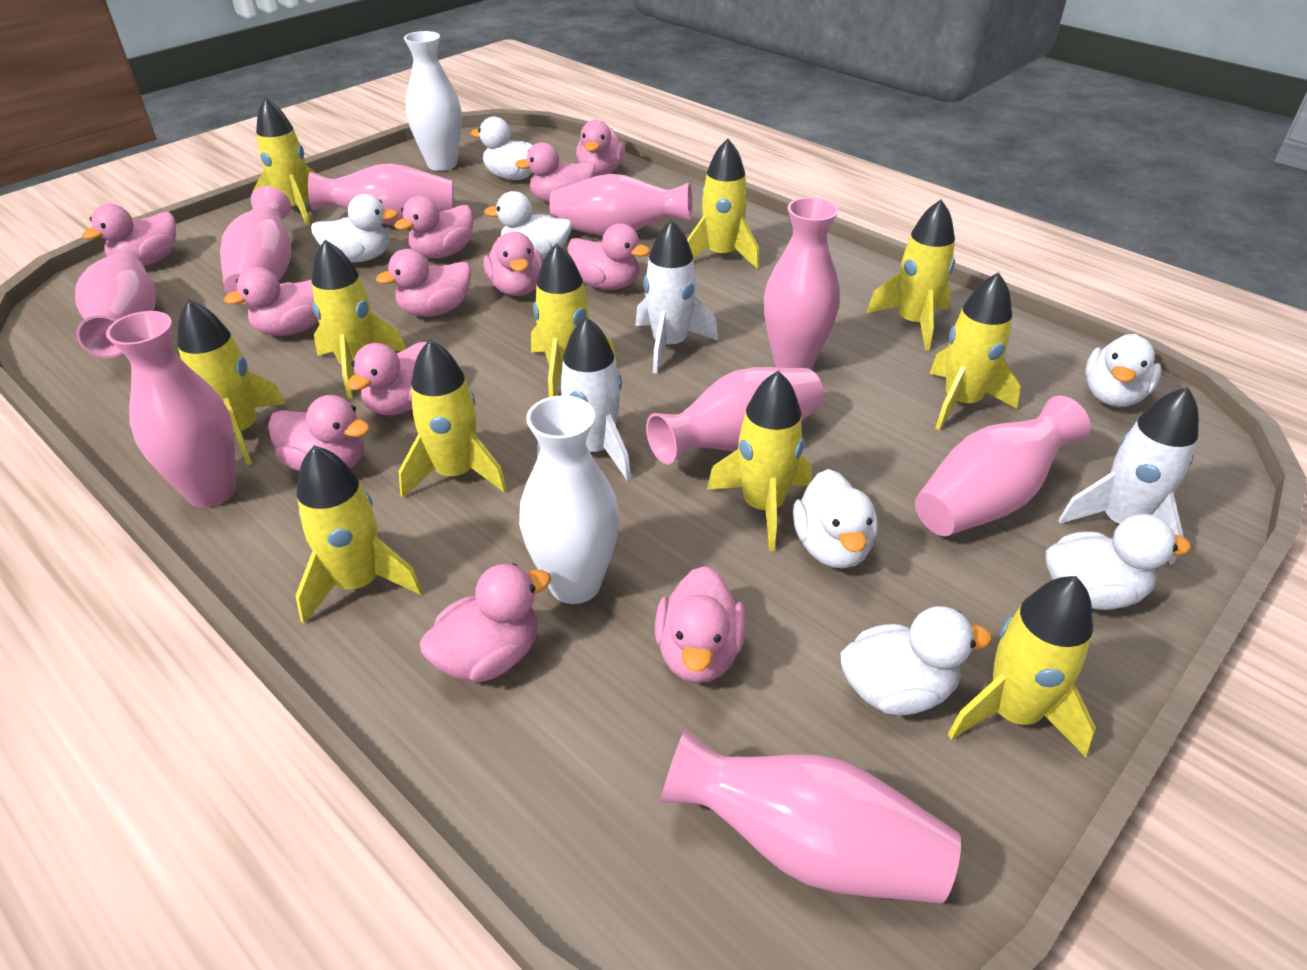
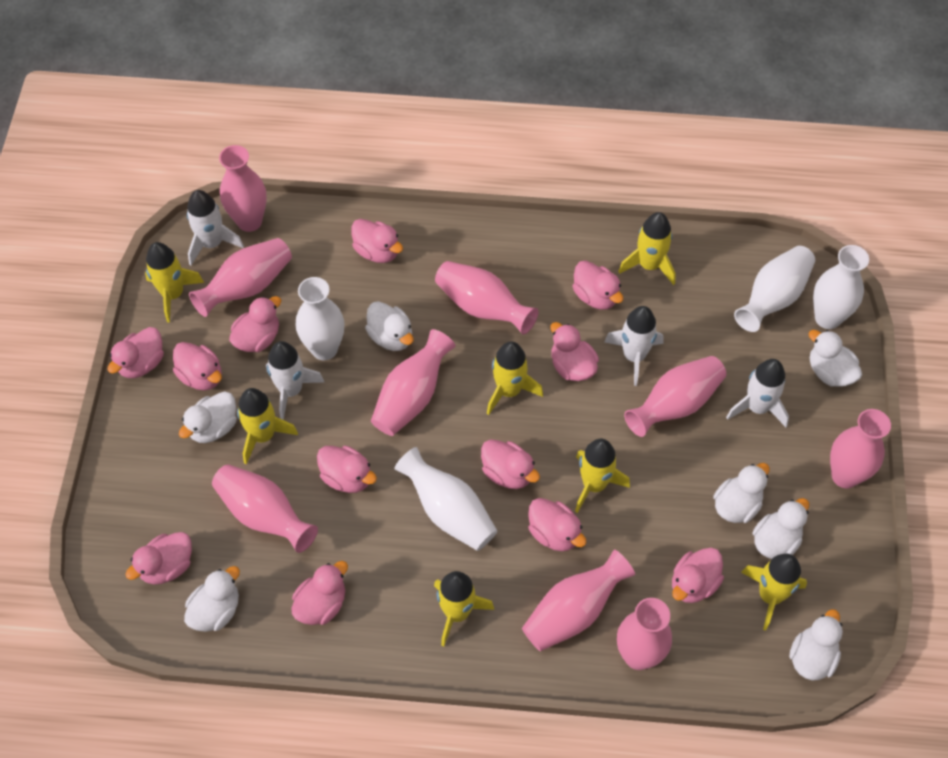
white rocket: 3 -> 4
white vase: 2 -> 4
yellow rocket: 11 -> 7

